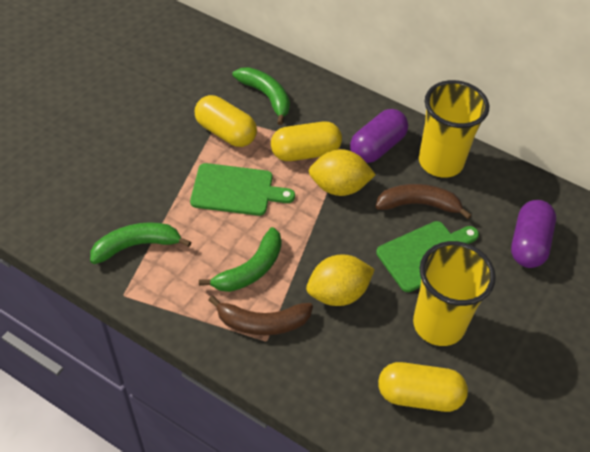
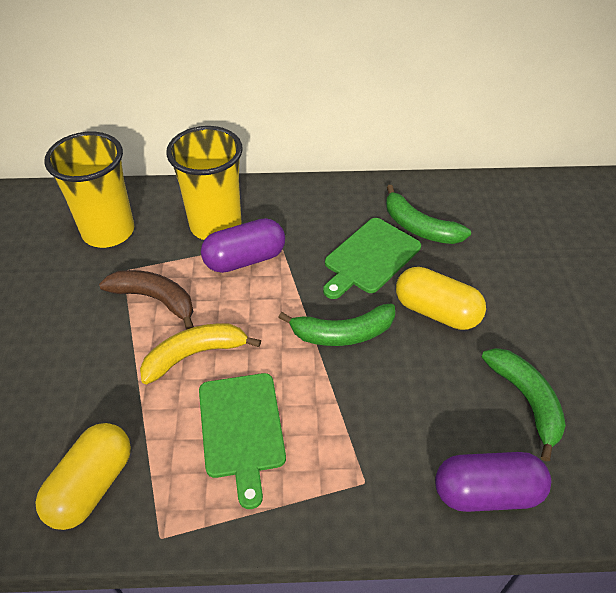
brown banana: 2 -> 1
yellow banana: 0 -> 1
yellow capsule: 3 -> 2
yellow lemon: 2 -> 0

